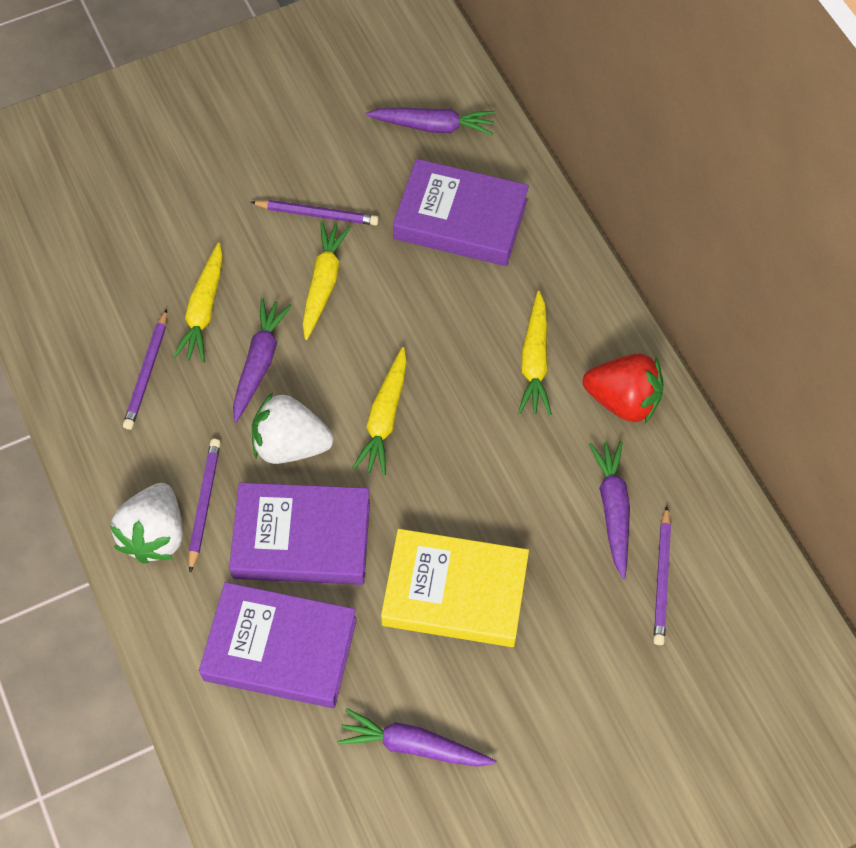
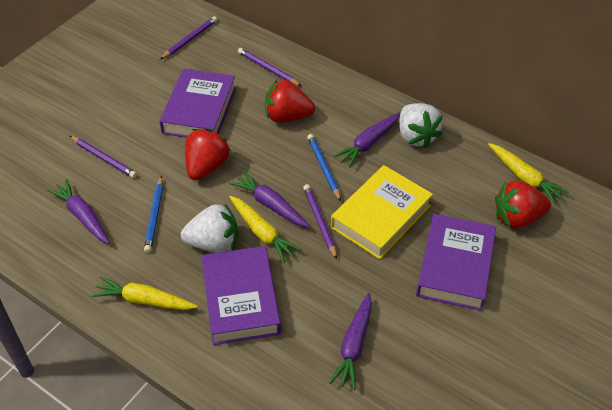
blue pencil: 0 -> 2
red strawberry: 1 -> 3
yellow carrot: 4 -> 3

